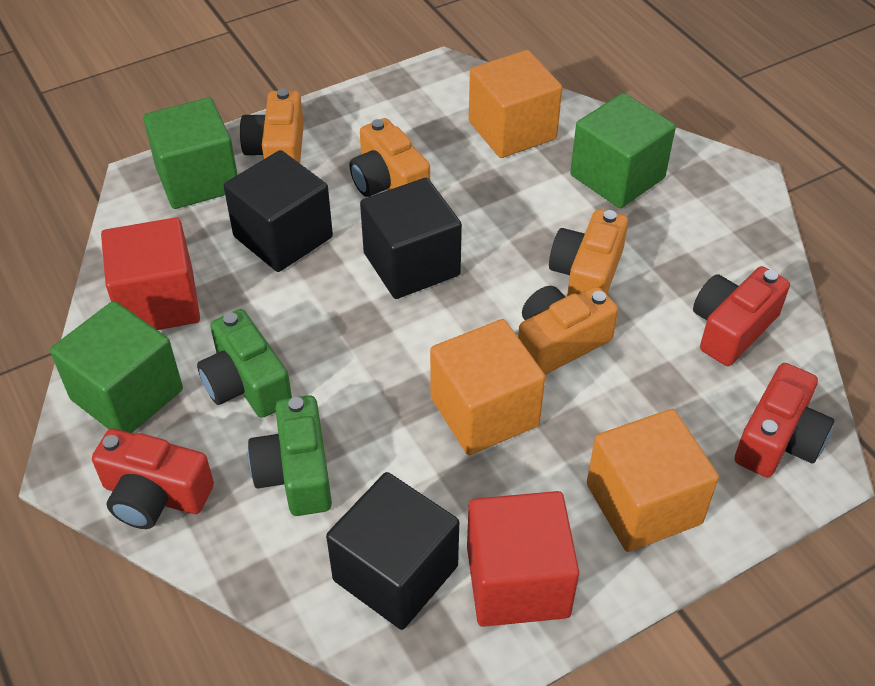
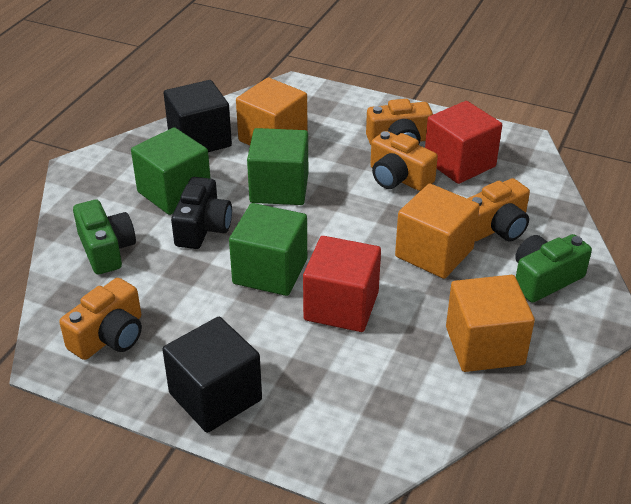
black camera: 0 -> 1
black cube: 3 -> 2
red camera: 3 -> 0

